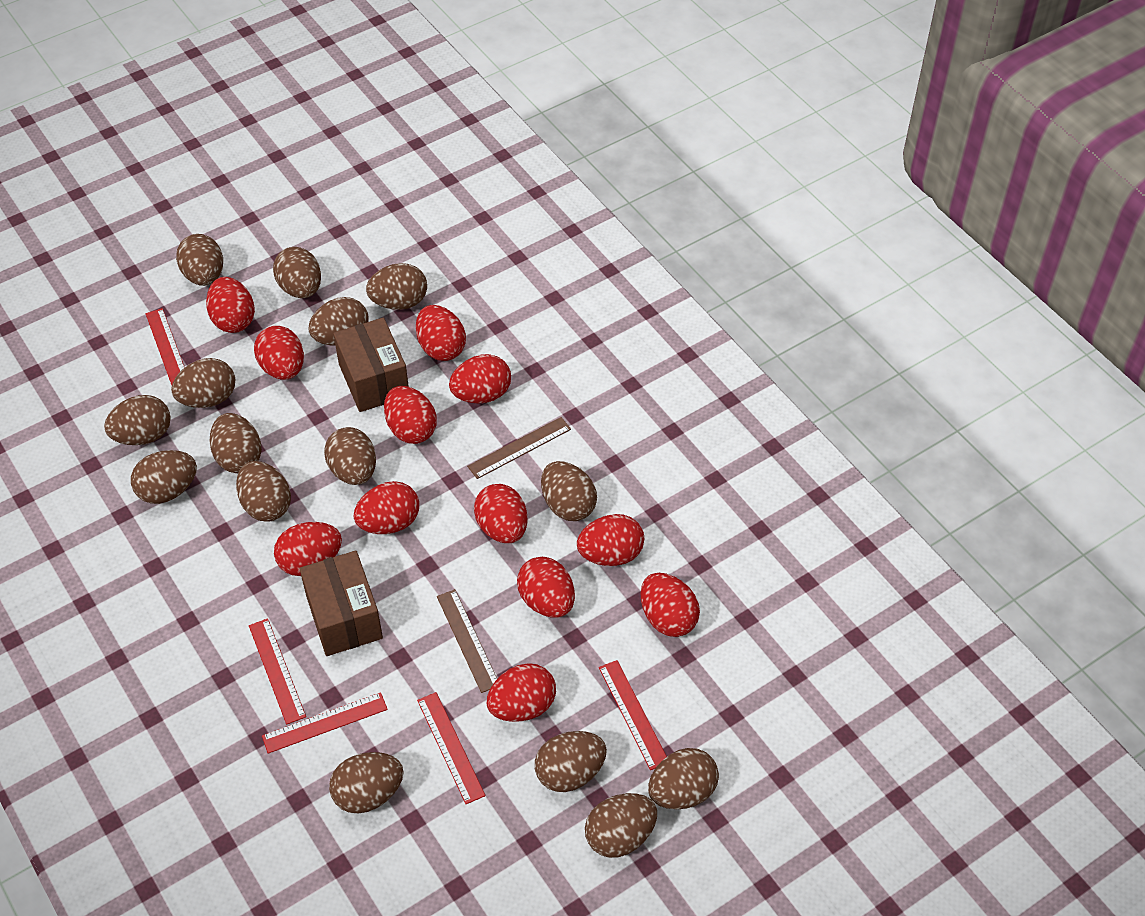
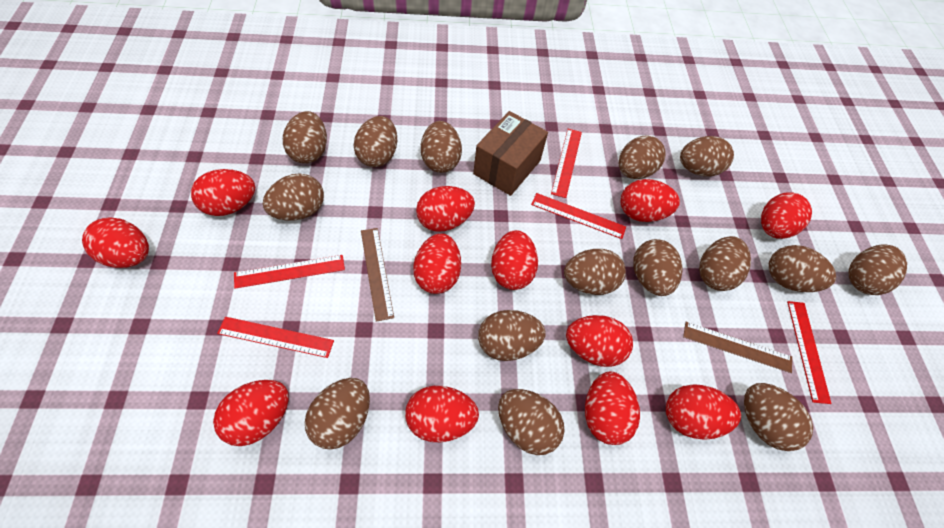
brown box: 2 -> 1

